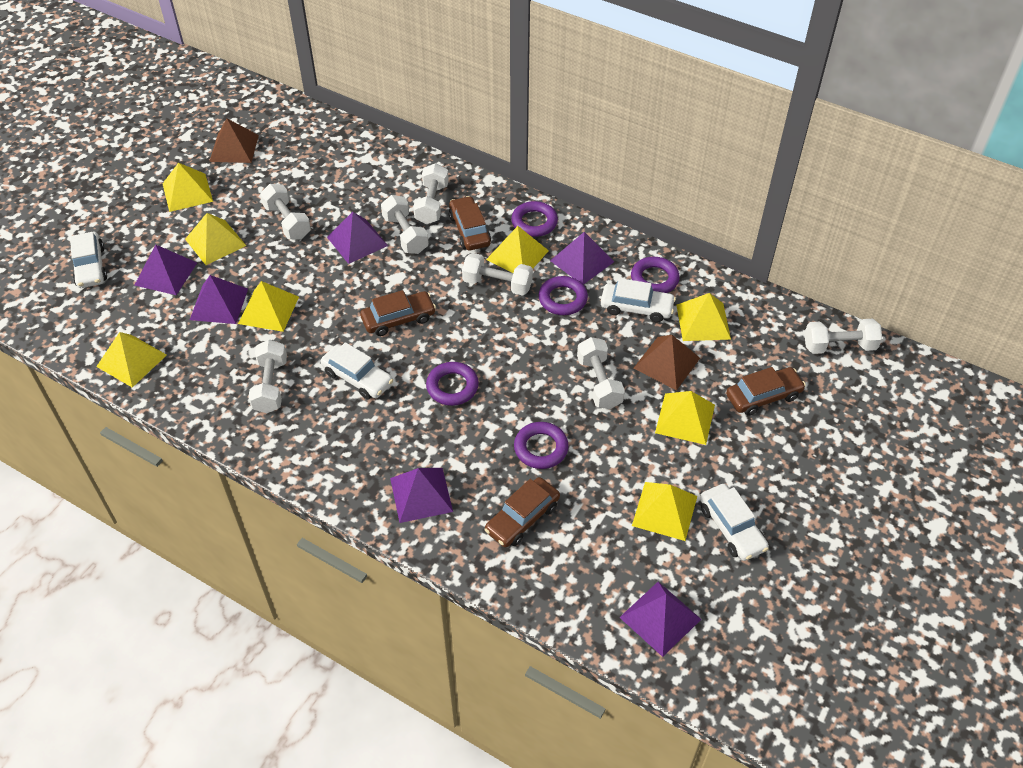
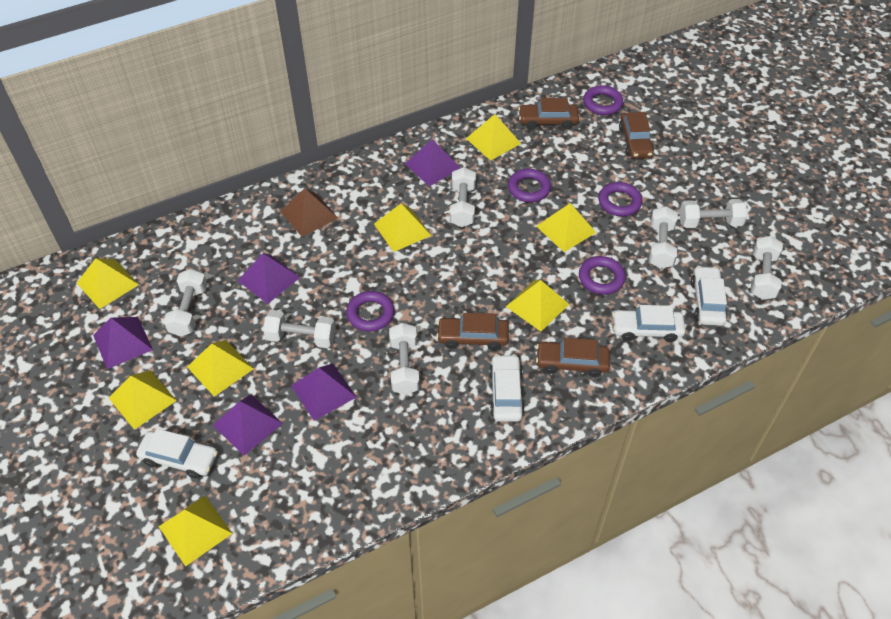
brown pyramid: 2 -> 1
purple pyramid: 6 -> 5

